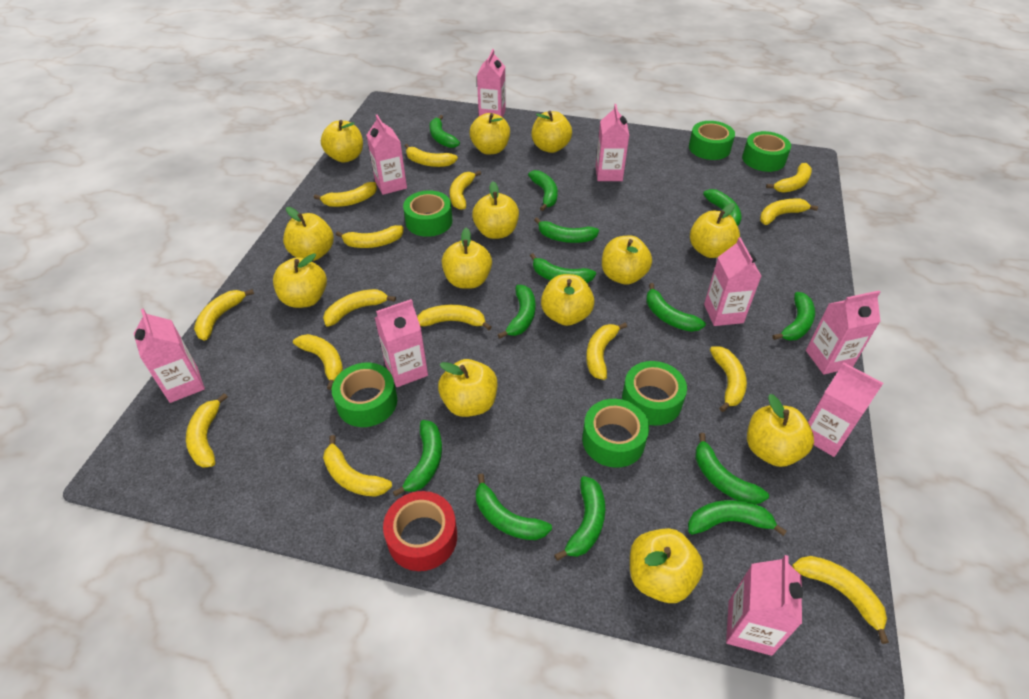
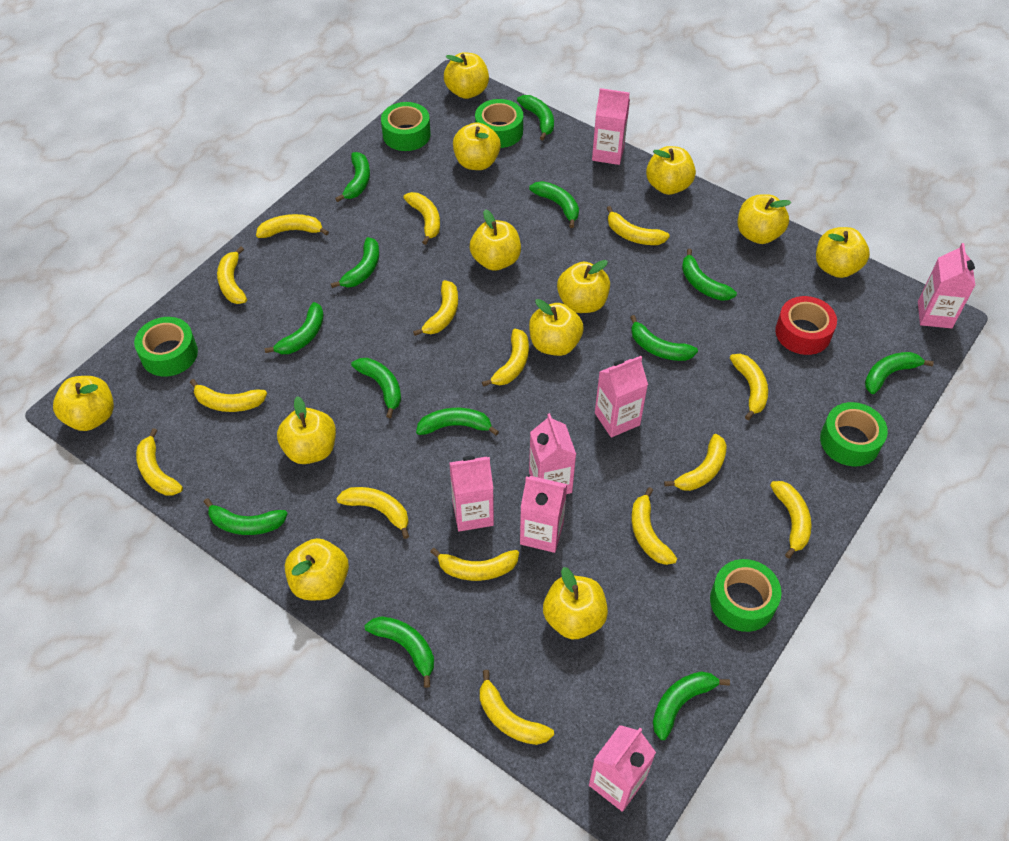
green tape: 6 -> 5
pink carton: 9 -> 7
yellow apple: 13 -> 12

